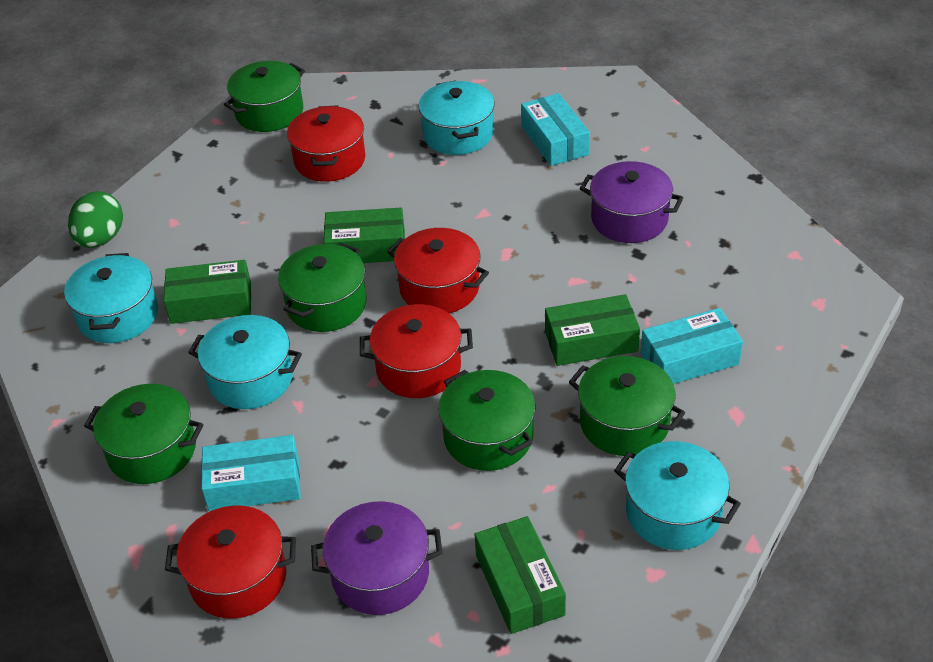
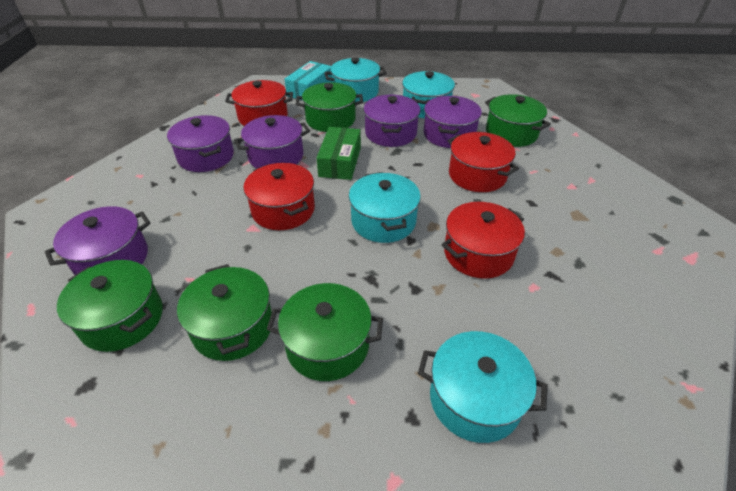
green box: 4 -> 1
green egg: 1 -> 0
purple pot: 2 -> 5
turquoise box: 3 -> 1

